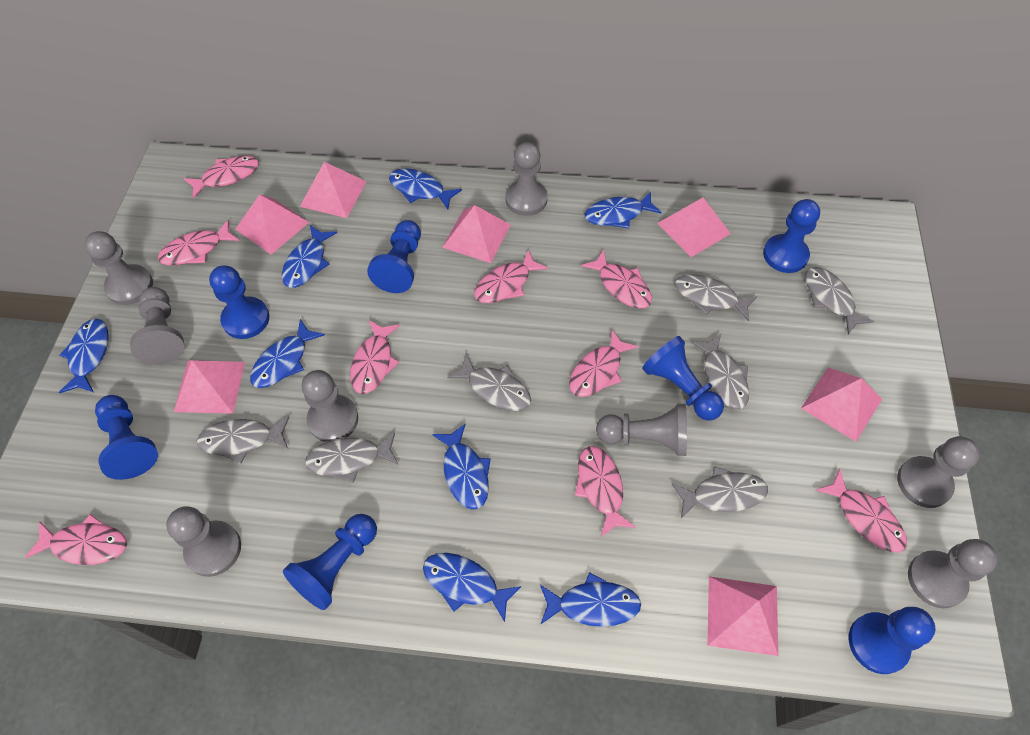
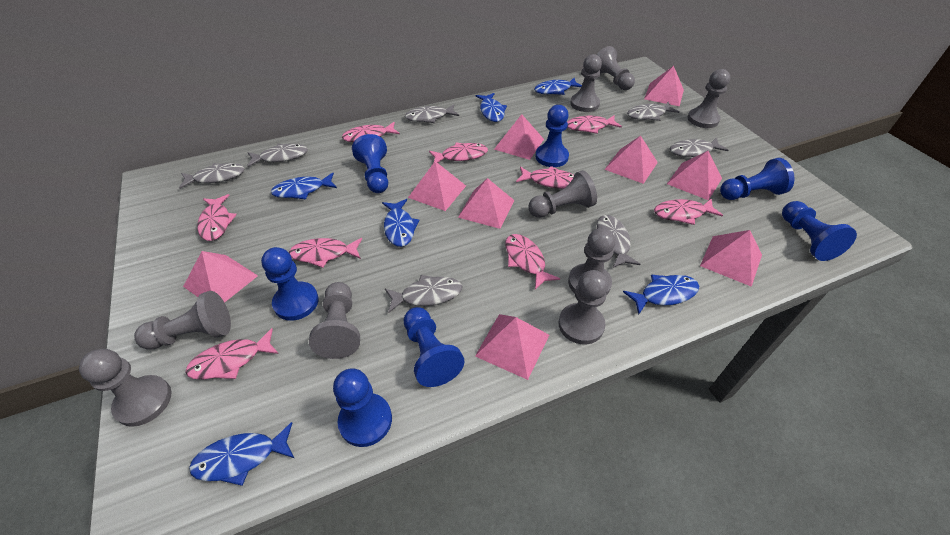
blue fish: 8 -> 6
grey pawn: 8 -> 9
pink pyramid: 7 -> 9

